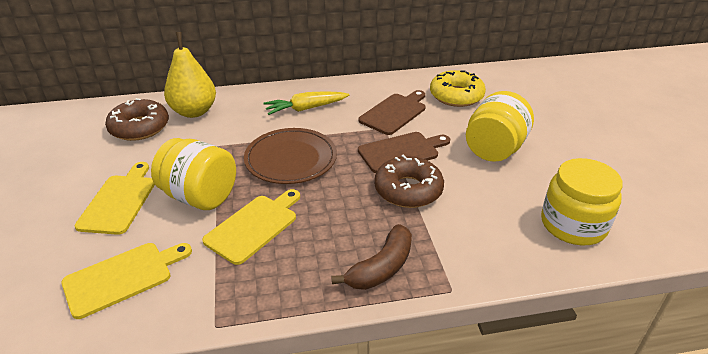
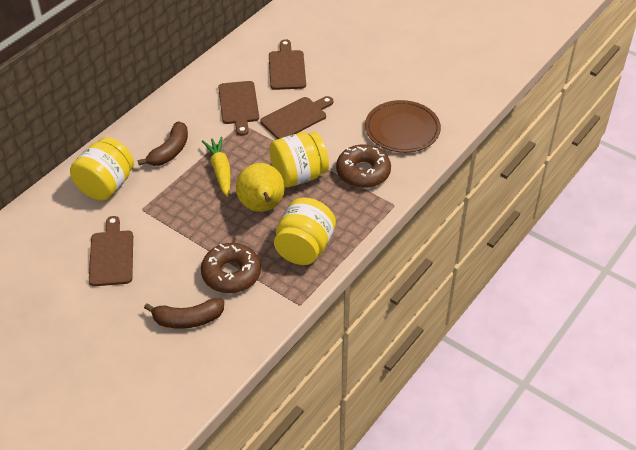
brown banana: 1 -> 2
brown cutting board: 2 -> 4
yellow cutting board: 3 -> 0
yellow donut: 1 -> 0

